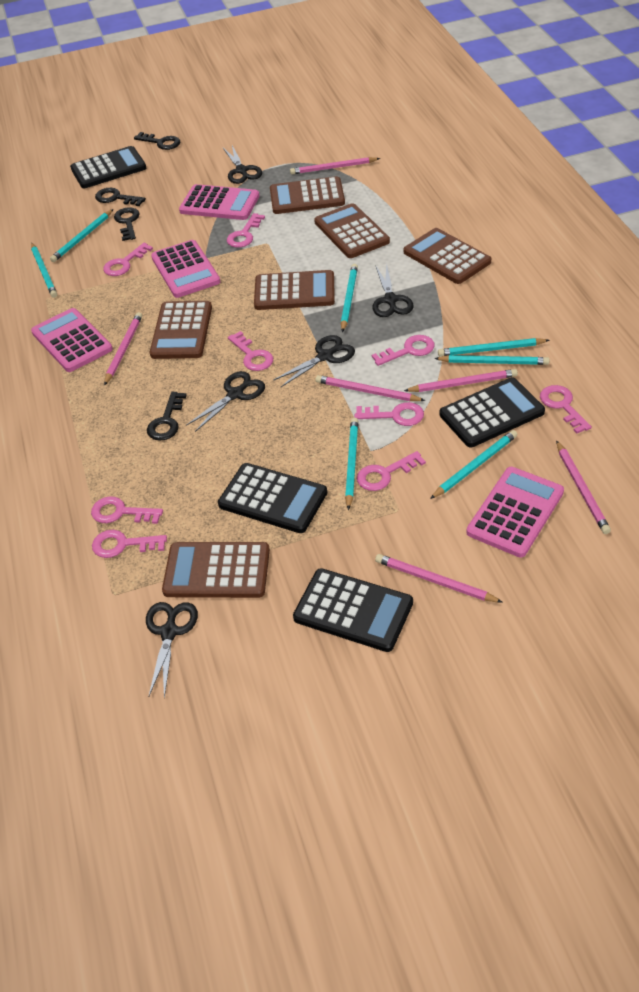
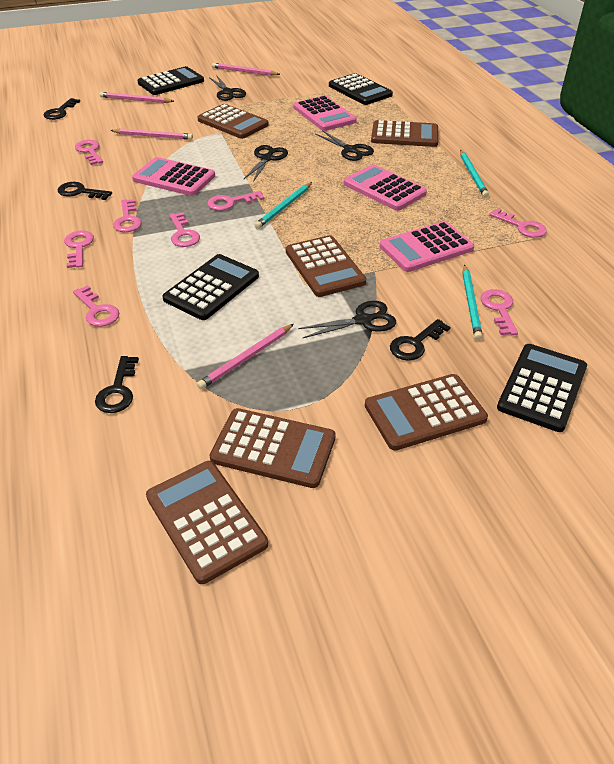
black scissors: 5 -> 4
pink key: 9 -> 8
pink pencil: 6 -> 4
turquoise pencil: 7 -> 3

